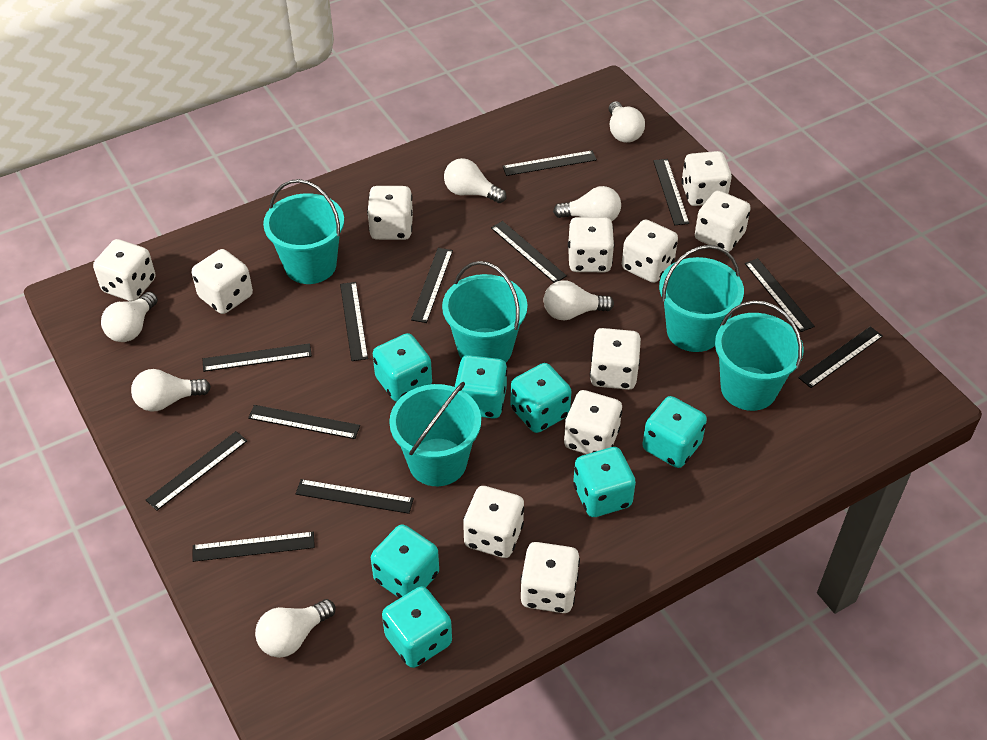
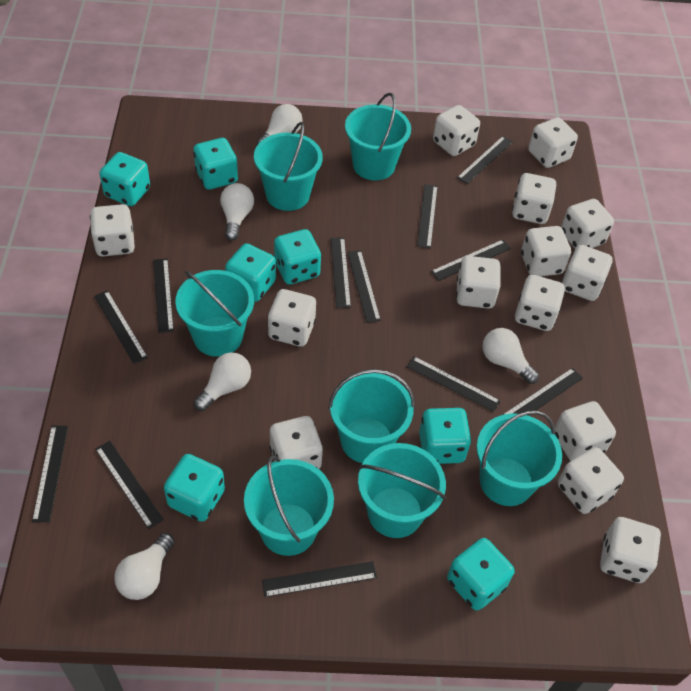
turquoise bucket: 5 -> 7
white dice: 11 -> 14
white light bulb: 7 -> 5

